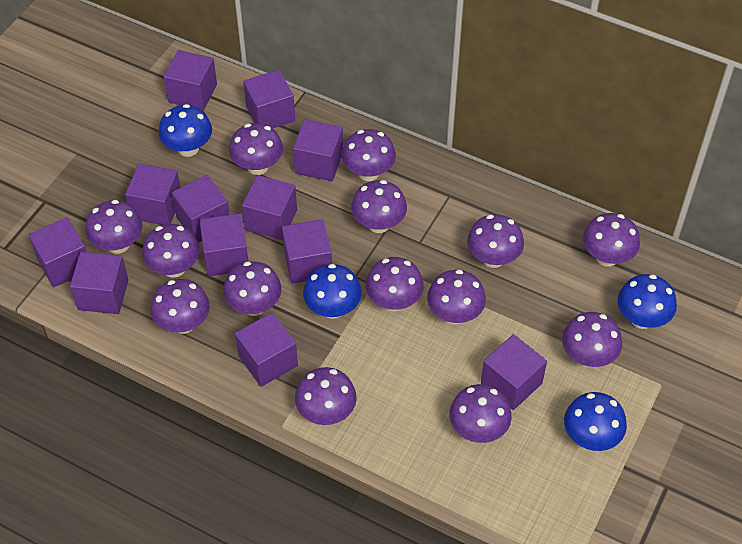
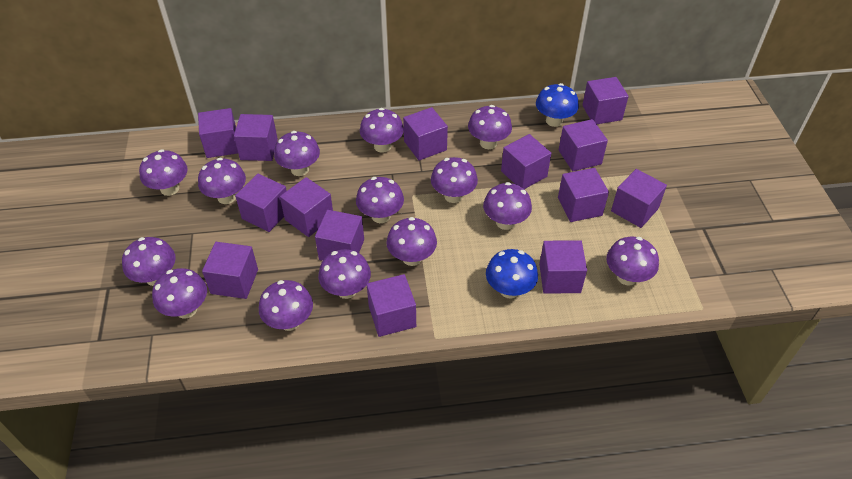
blue mushroom: 4 -> 2
purple cube: 12 -> 14

